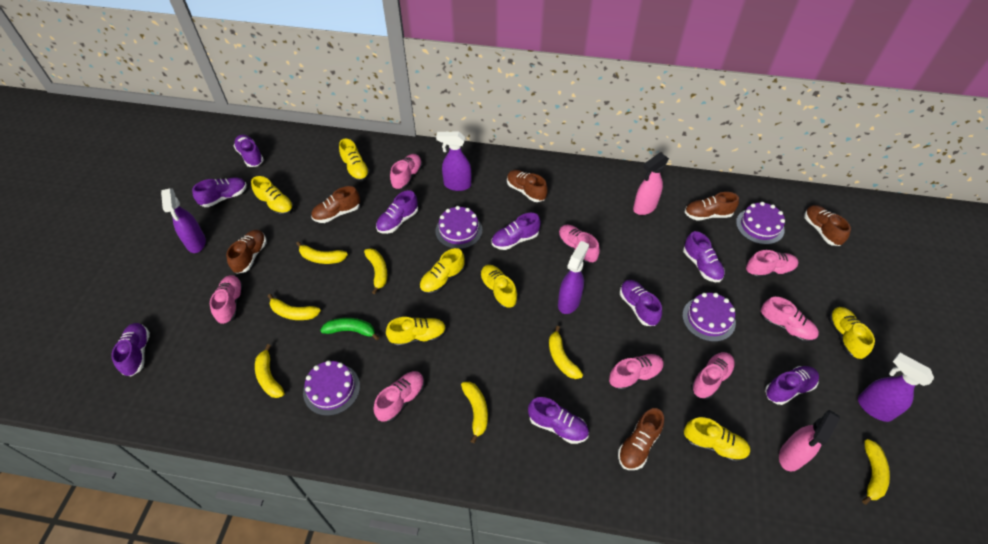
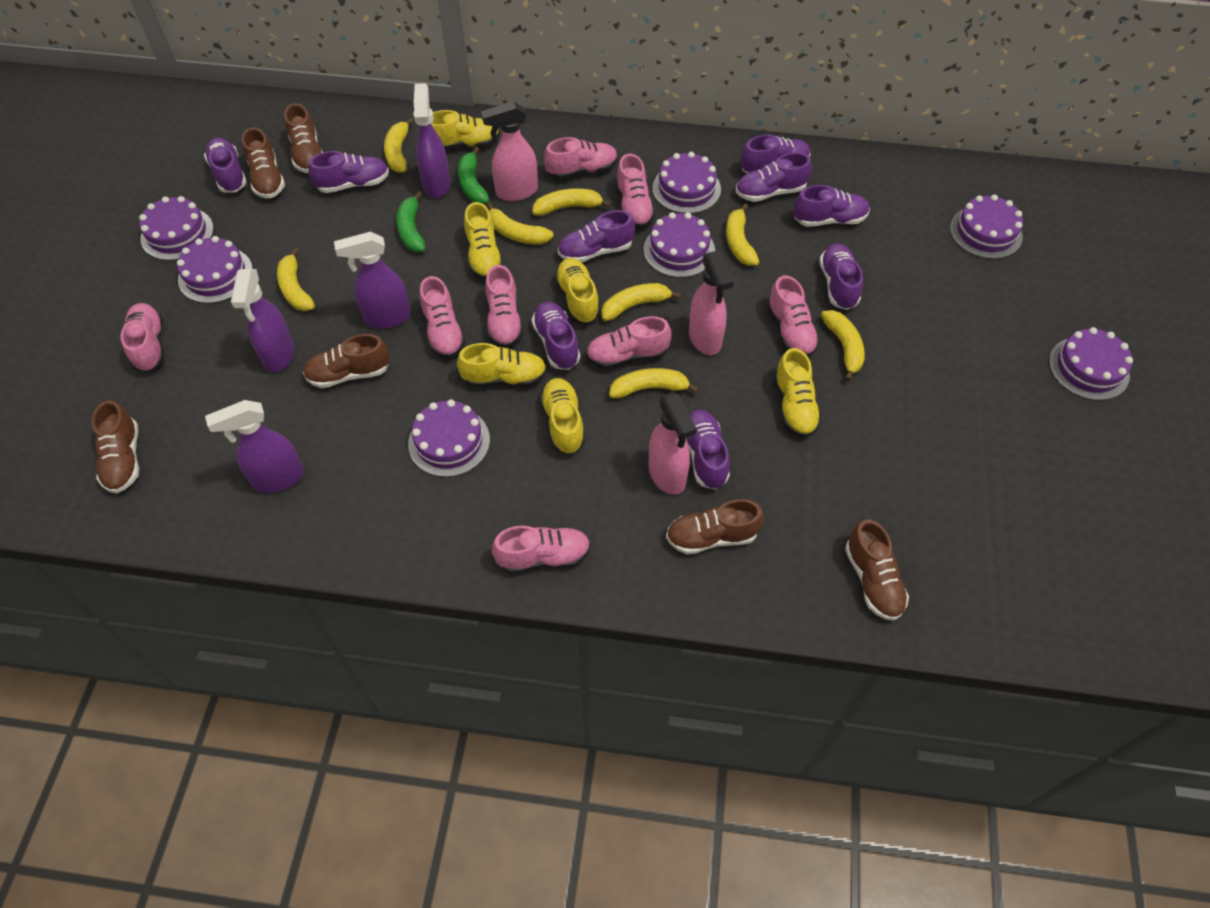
green banana: 1 -> 2
pink spray bottle: 2 -> 3
purple cake: 4 -> 7
yellow banana: 7 -> 8
yellow shoe: 7 -> 6

